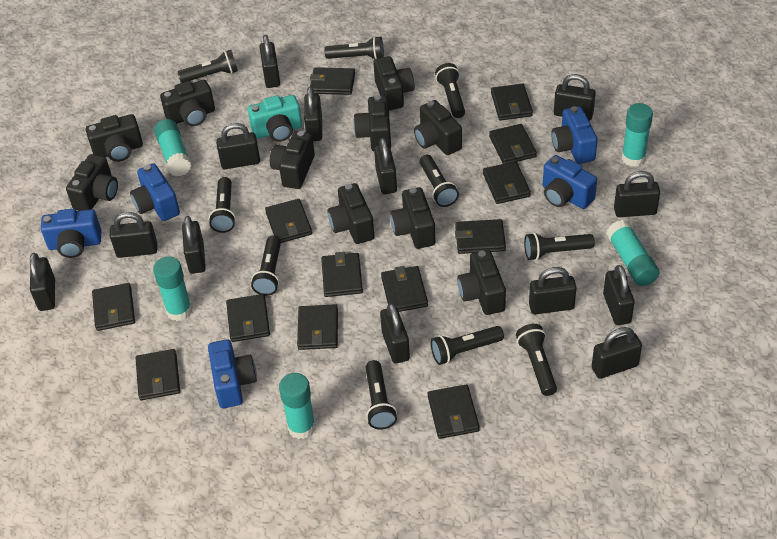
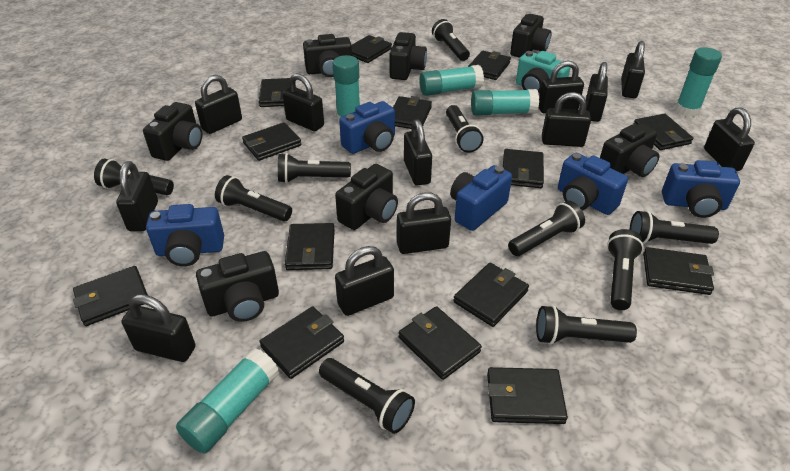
black camera: 10 -> 7
black padlock: 13 -> 12
black wallet: 13 -> 14

